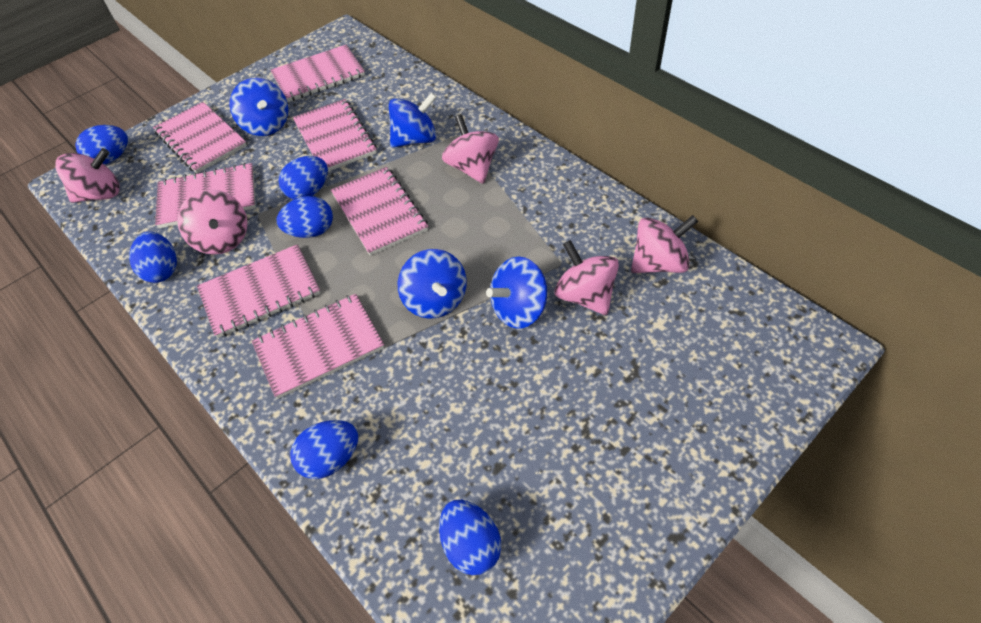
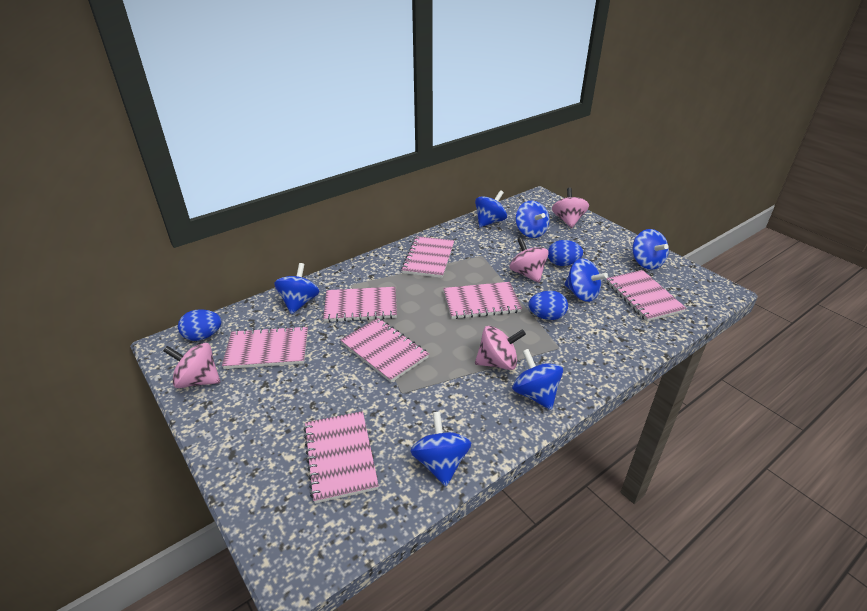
blue egg: 6 -> 3
blue spinning top: 4 -> 7
pink spinning top: 5 -> 4

